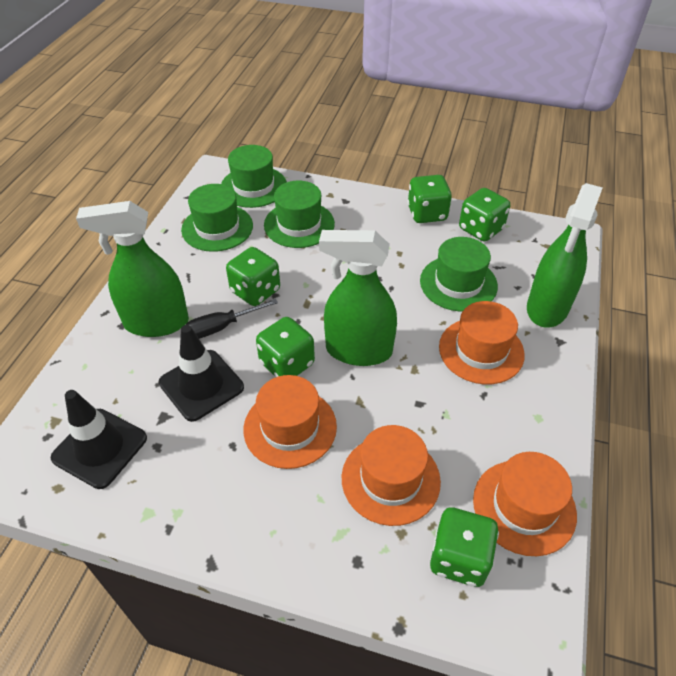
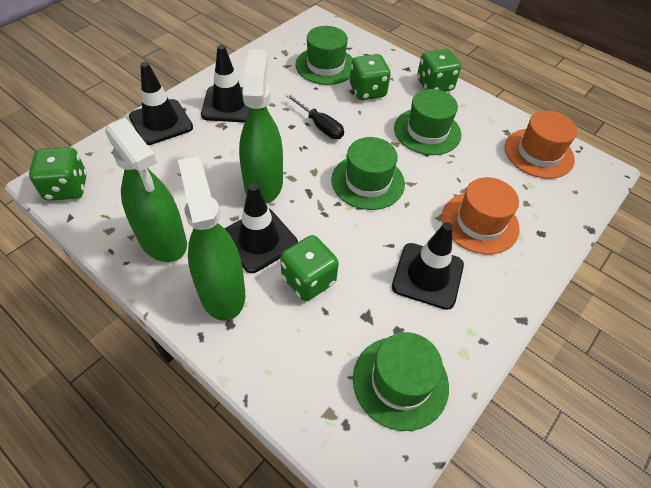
black traffic cone: 2 -> 4
green dice: 5 -> 4
orange hat: 4 -> 2

